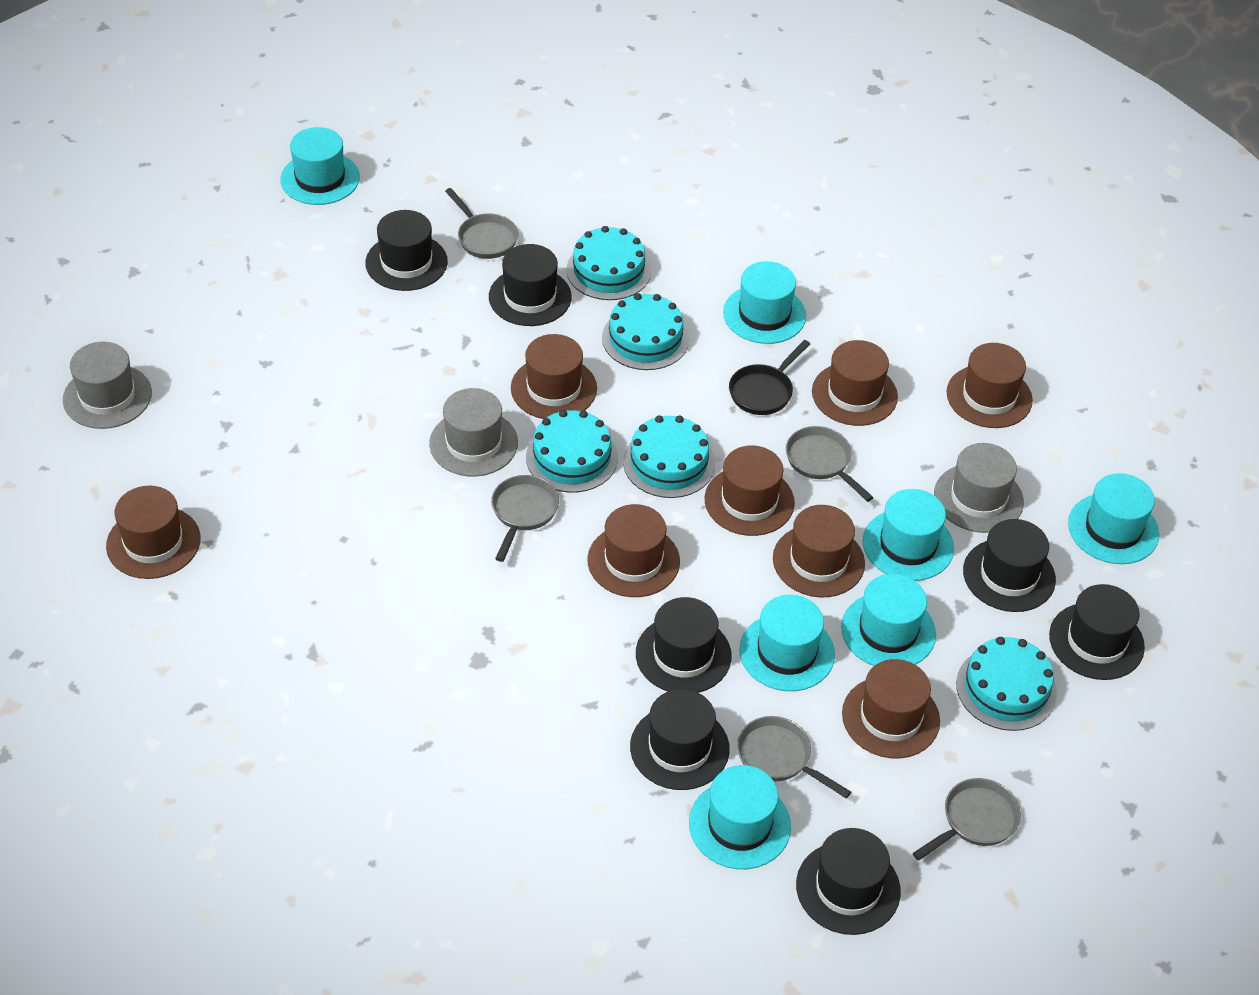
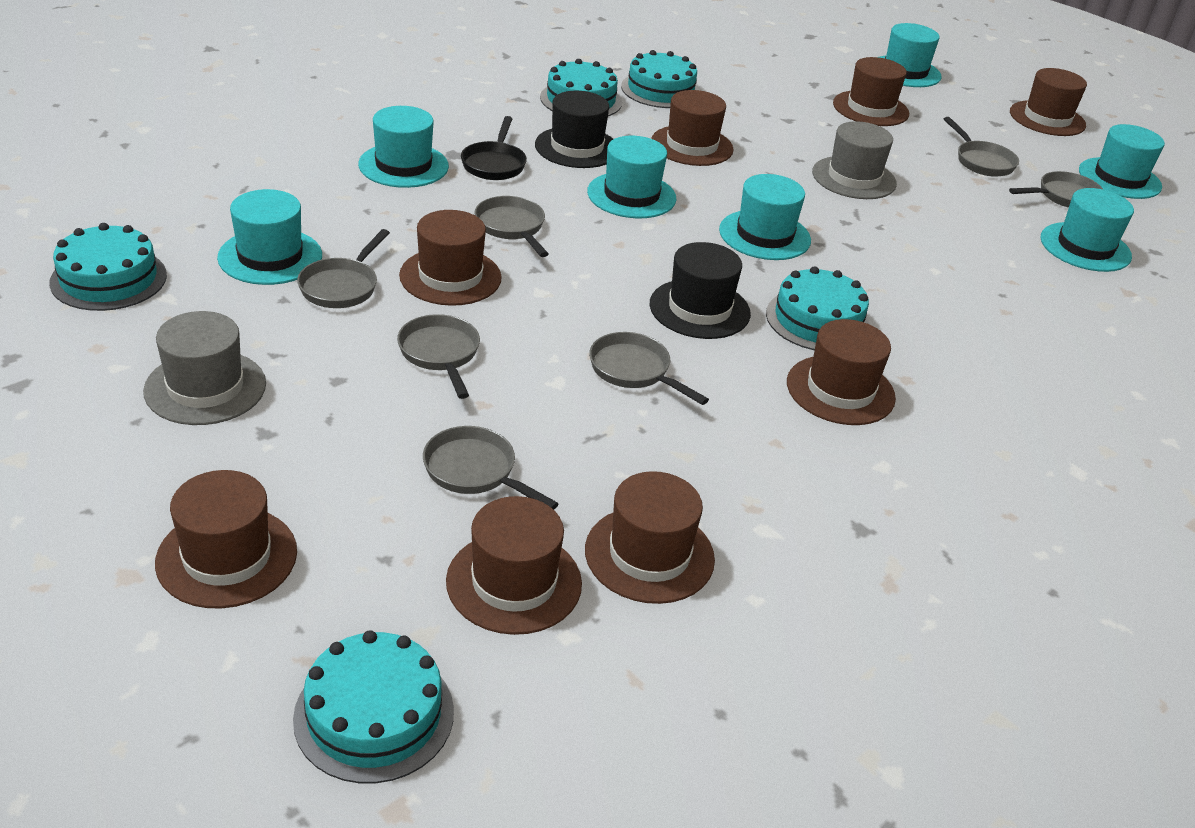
black hat: 7 -> 2
grey hat: 3 -> 2
grey pan: 5 -> 7

